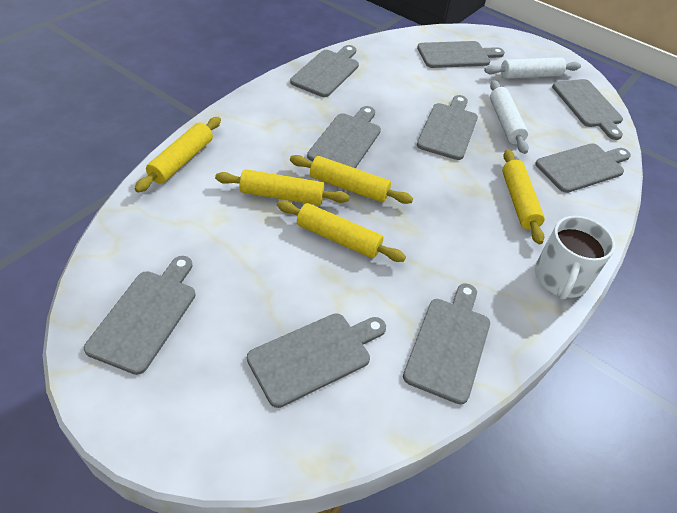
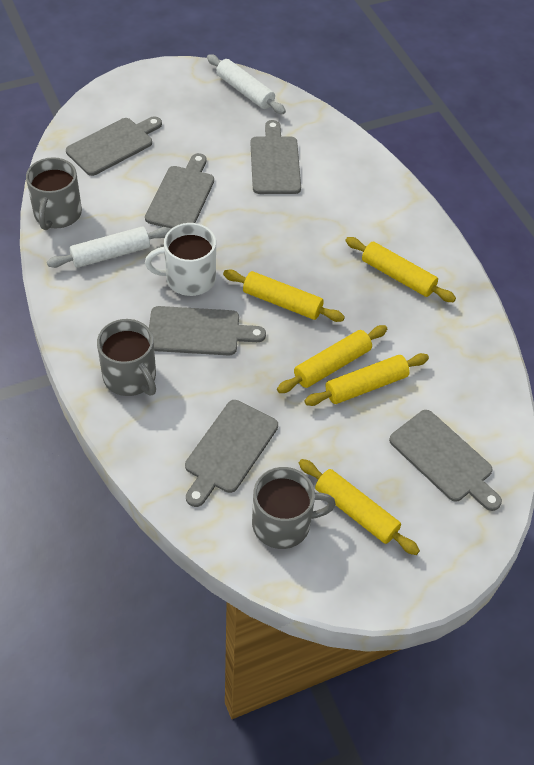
grey cutting board: 9 -> 6
grey mug: 0 -> 3

